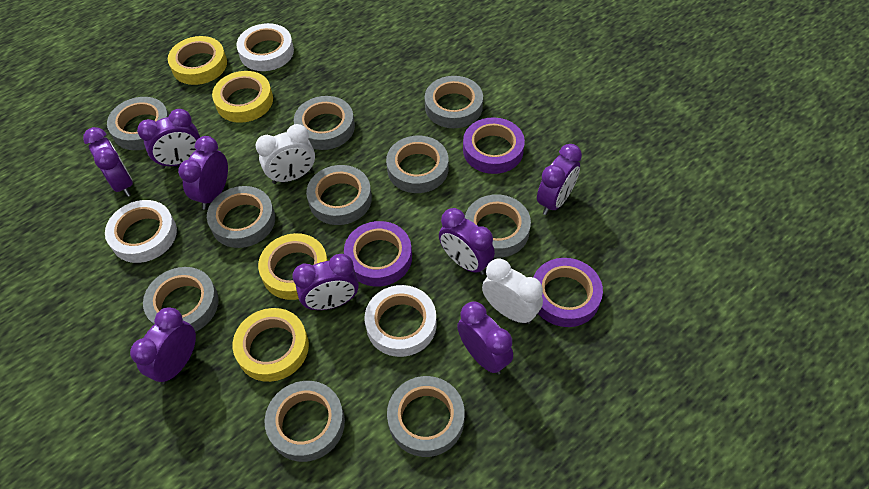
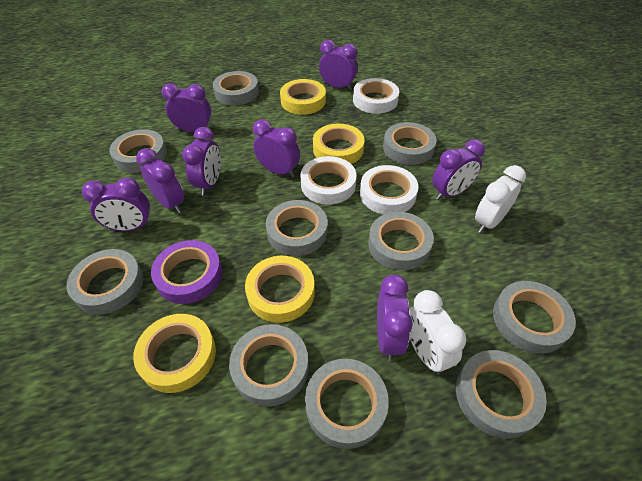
purple tape: 3 -> 1

